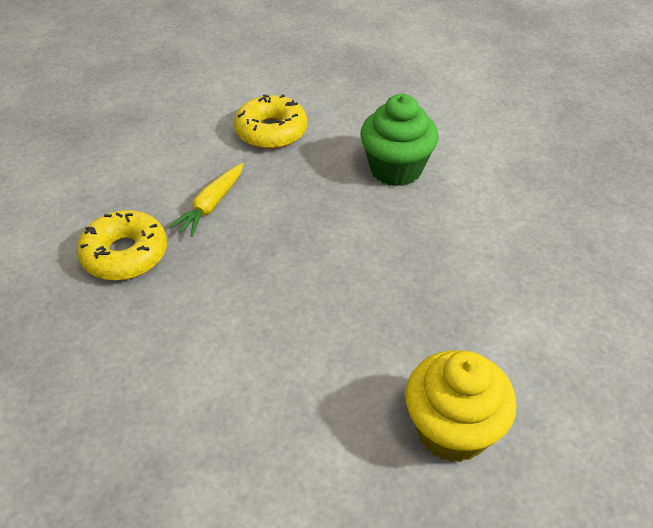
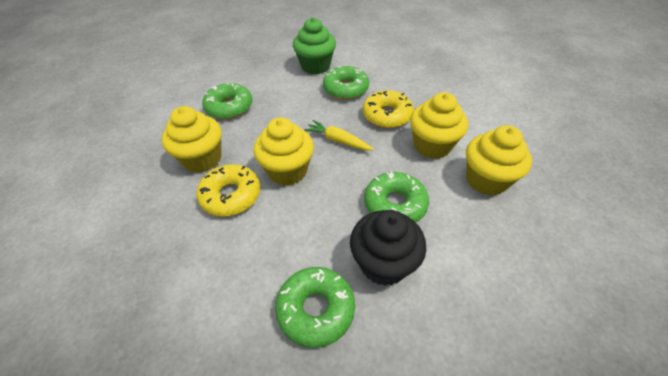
black cupcake: 0 -> 1
green donut: 0 -> 4
yellow cupcake: 1 -> 4

